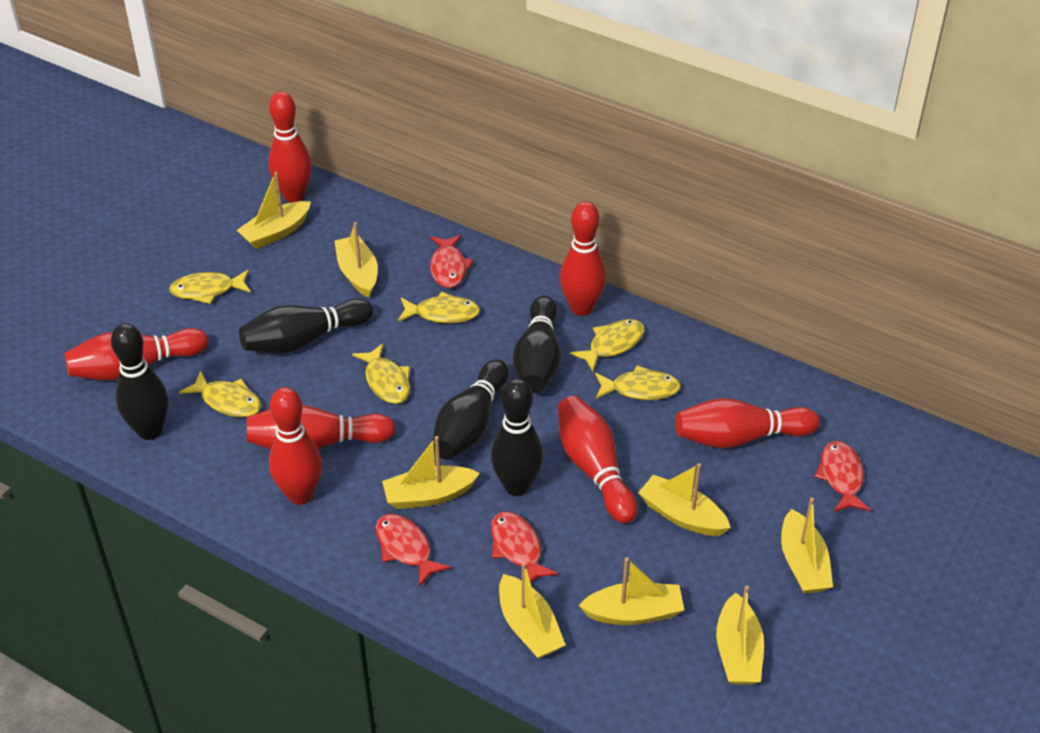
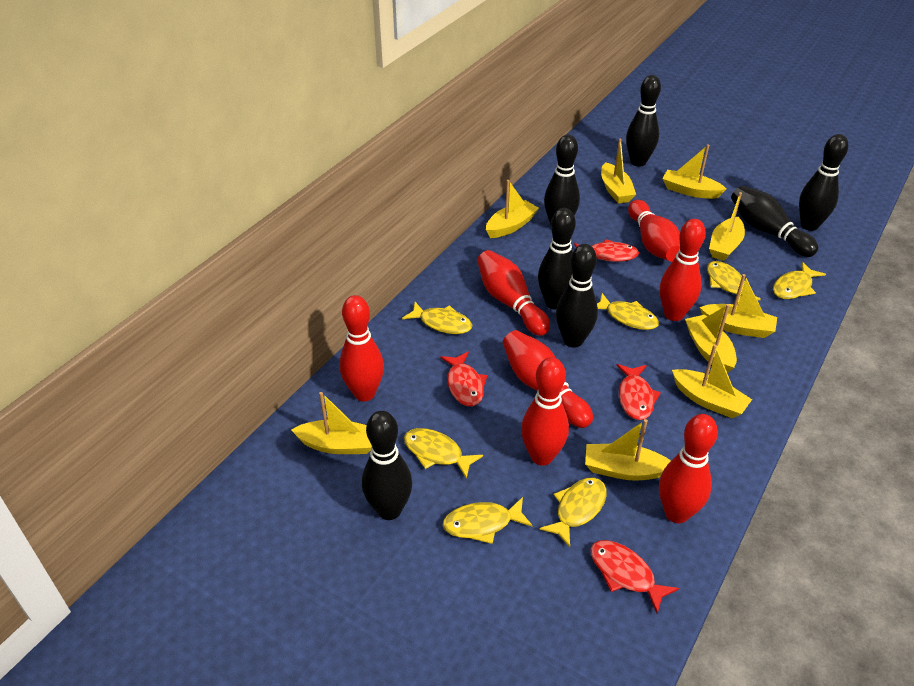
black bowling pin: 5 -> 7
yellow boat: 8 -> 9
yellow fish: 6 -> 7

